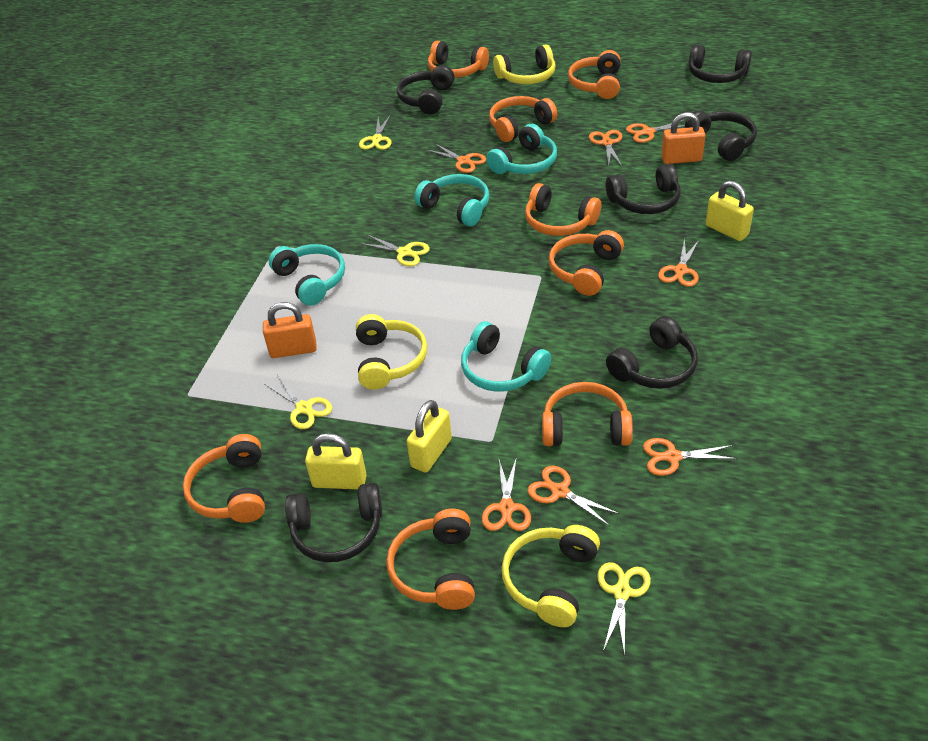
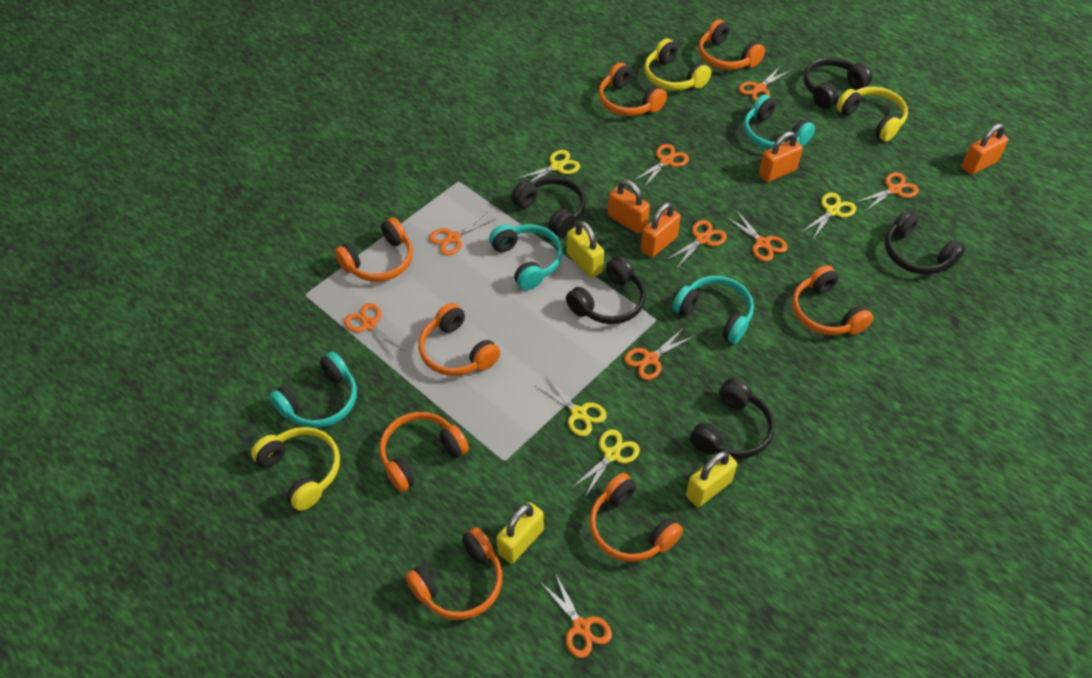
black headphones: 6 -> 5
orange padlock: 2 -> 4
orange scissors: 7 -> 9

